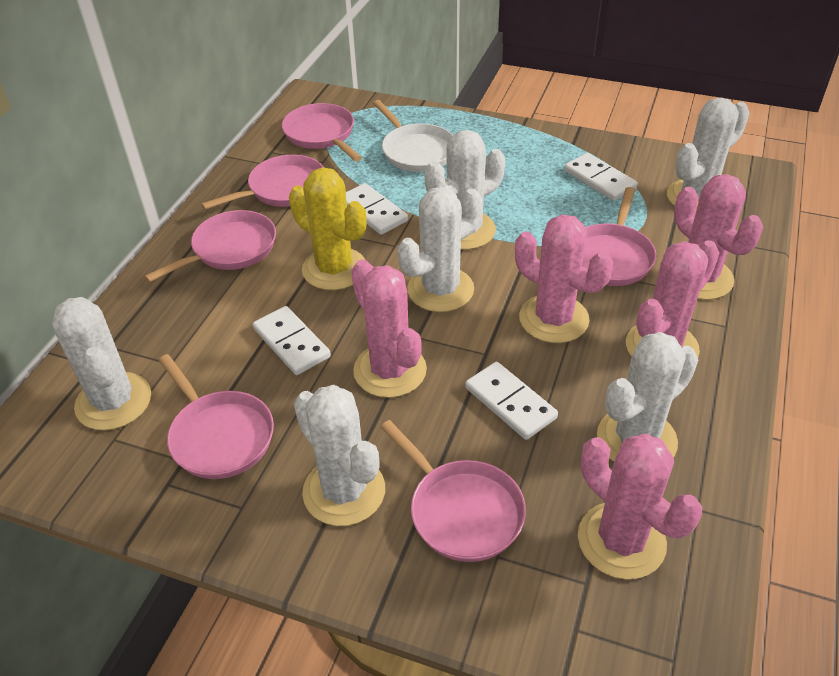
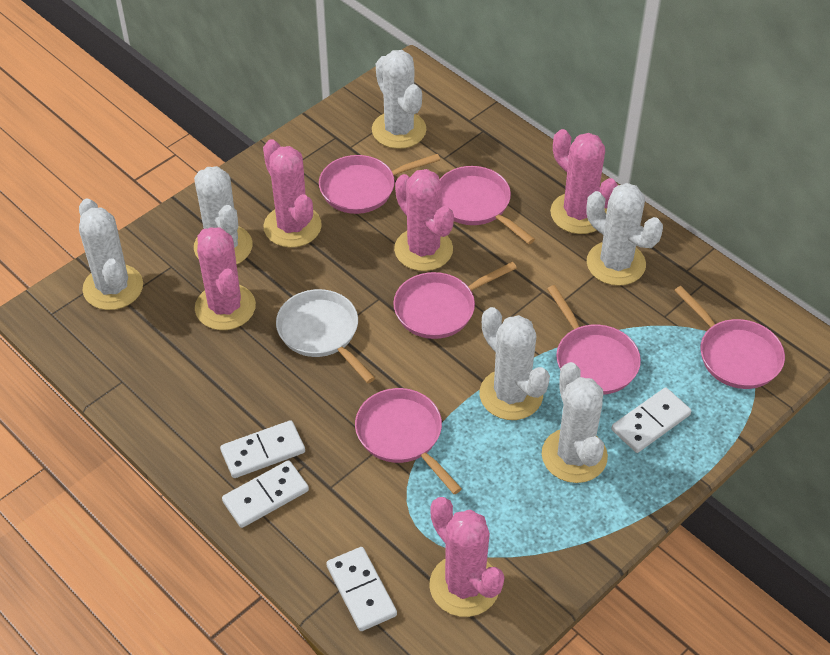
yellow cactus: 1 -> 0

